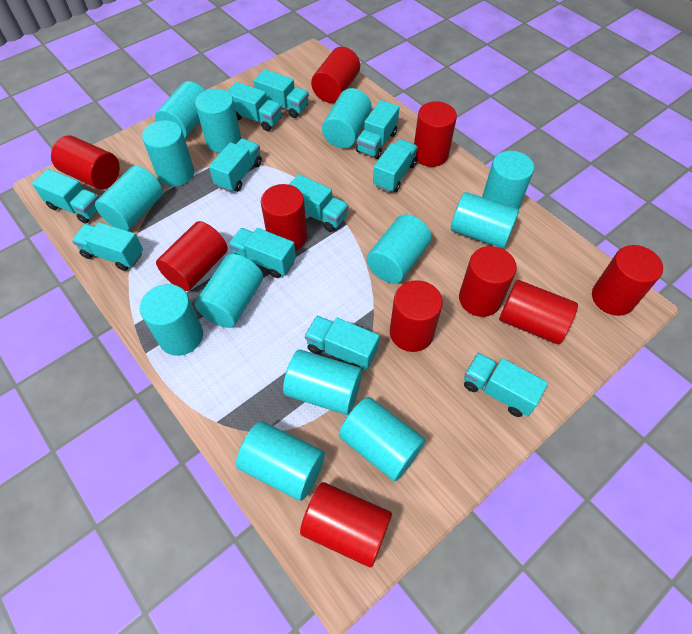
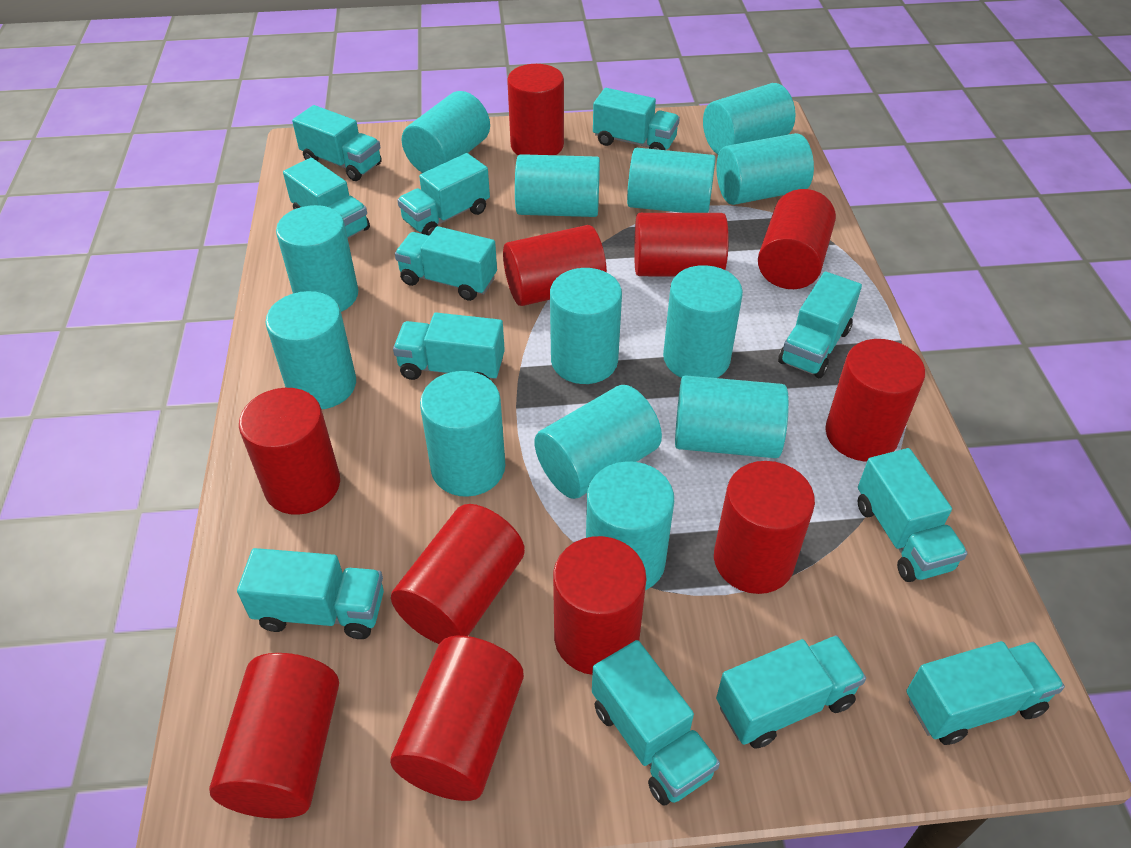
red cylinder: 10 -> 11
turquoise truck: 11 -> 12

